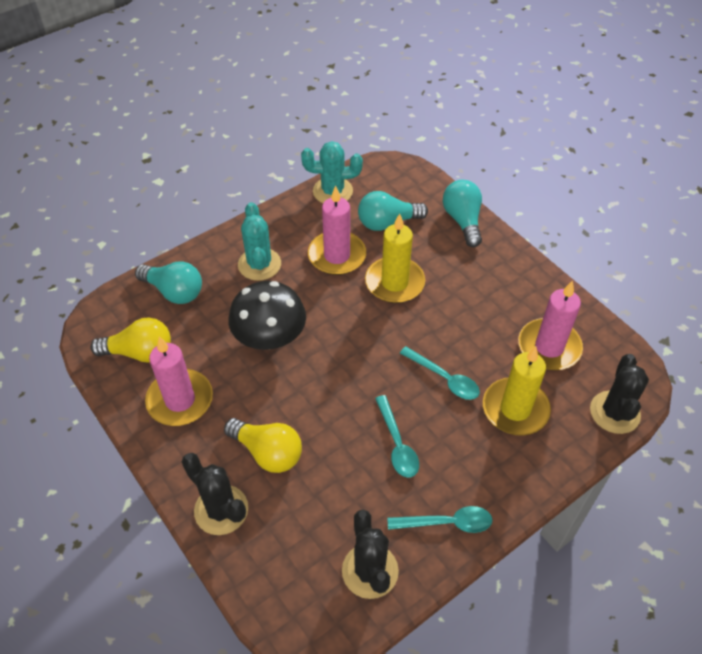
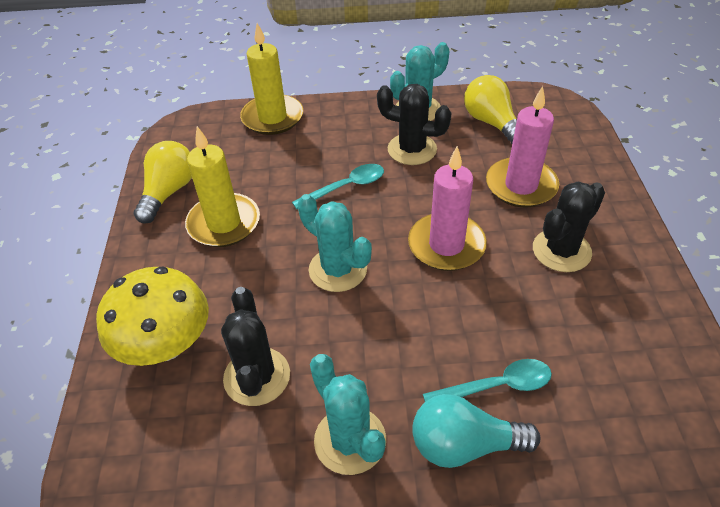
black mushroom: 1 -> 0
pink candle: 3 -> 2
turquoise cactus: 2 -> 3
turquoise light bulb: 3 -> 1
turquoise spoon: 3 -> 2
yellow mushroom: 0 -> 1

